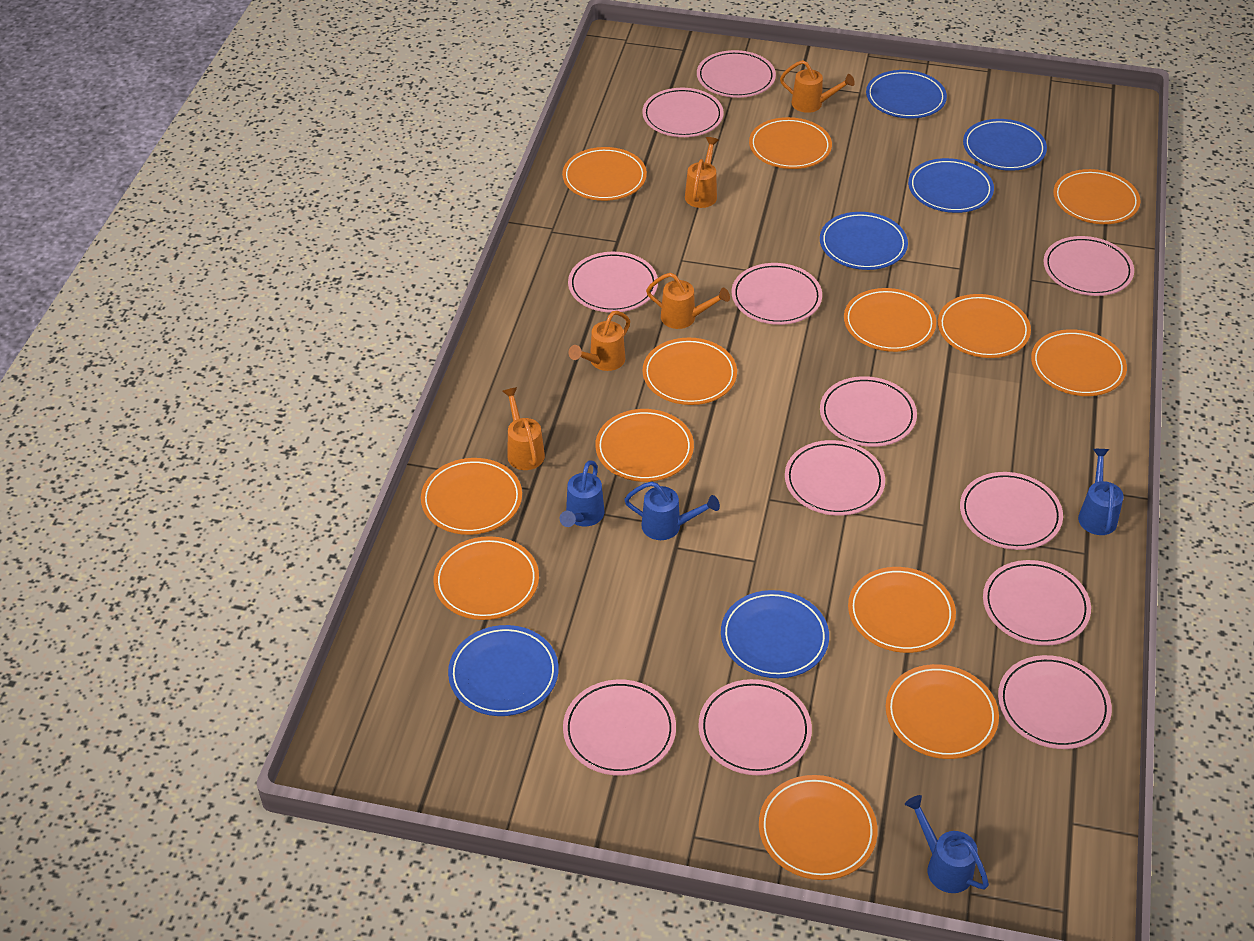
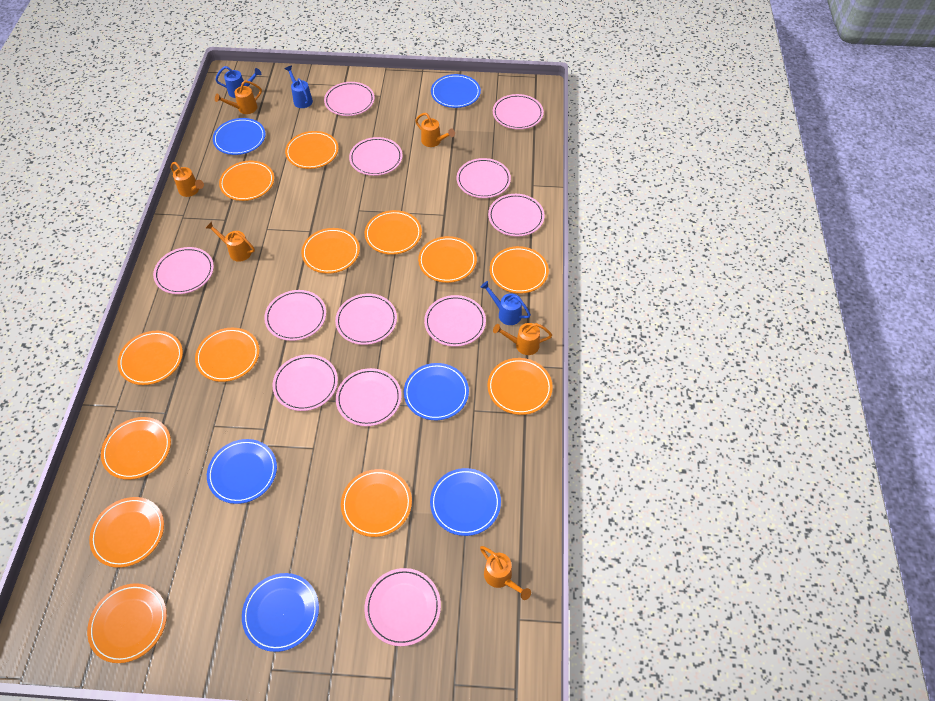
blue watering can: 4 -> 3
orange watering can: 5 -> 6

